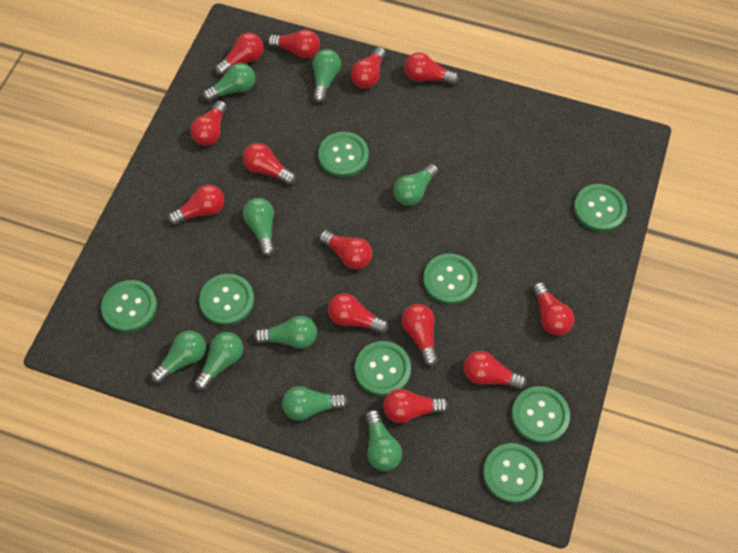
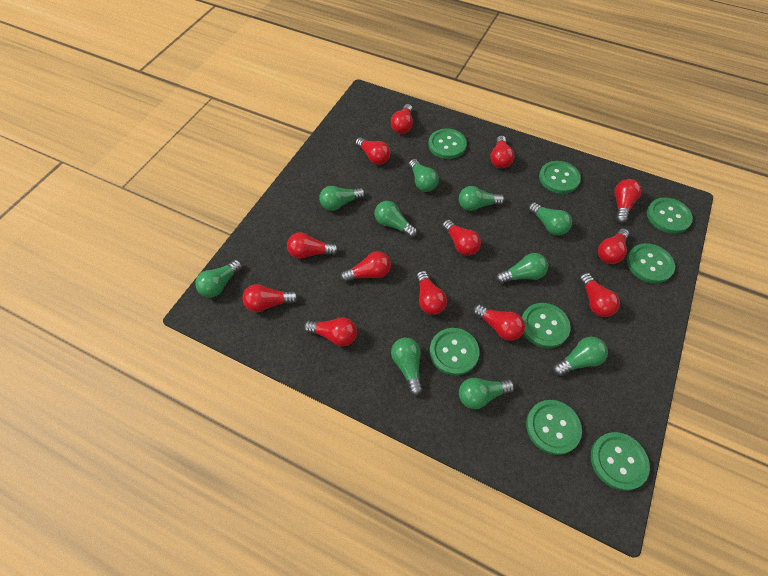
green light bulb: 9 -> 10

